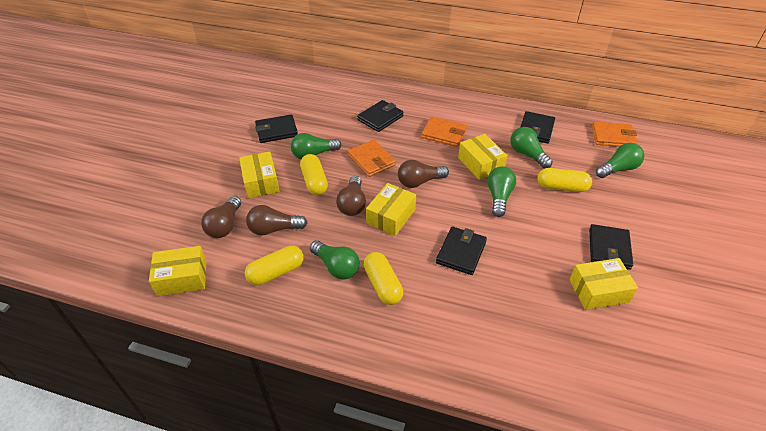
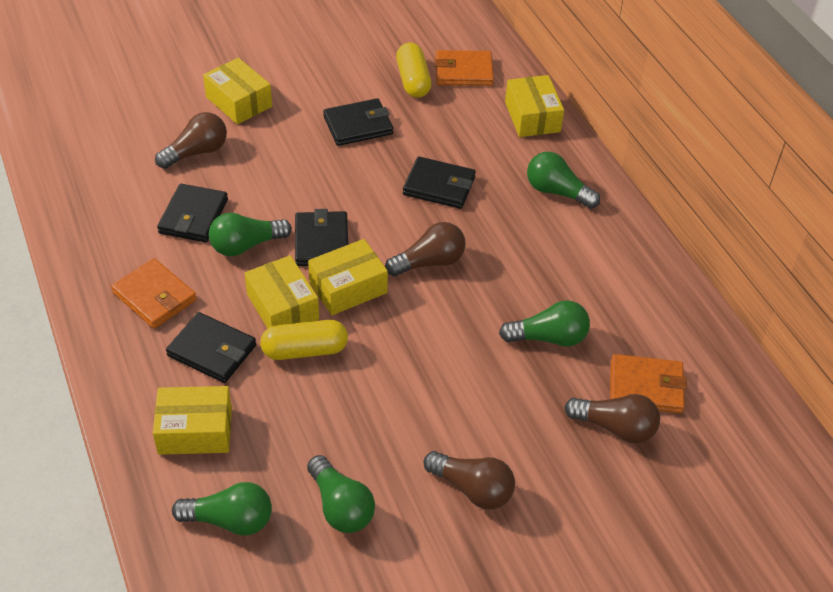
yellow capsule: 4 -> 2

